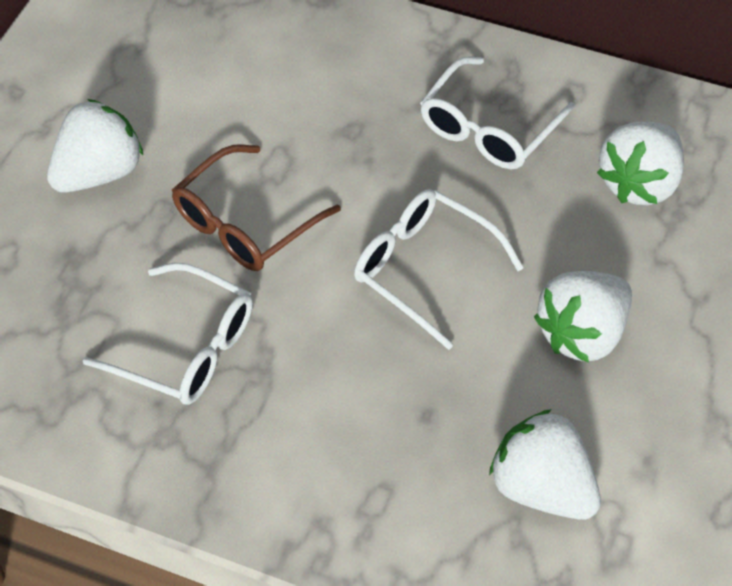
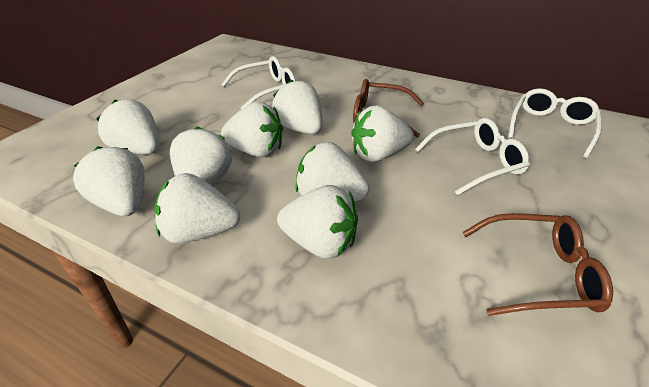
brown glasses: 1 -> 2
white strawberry: 4 -> 9

